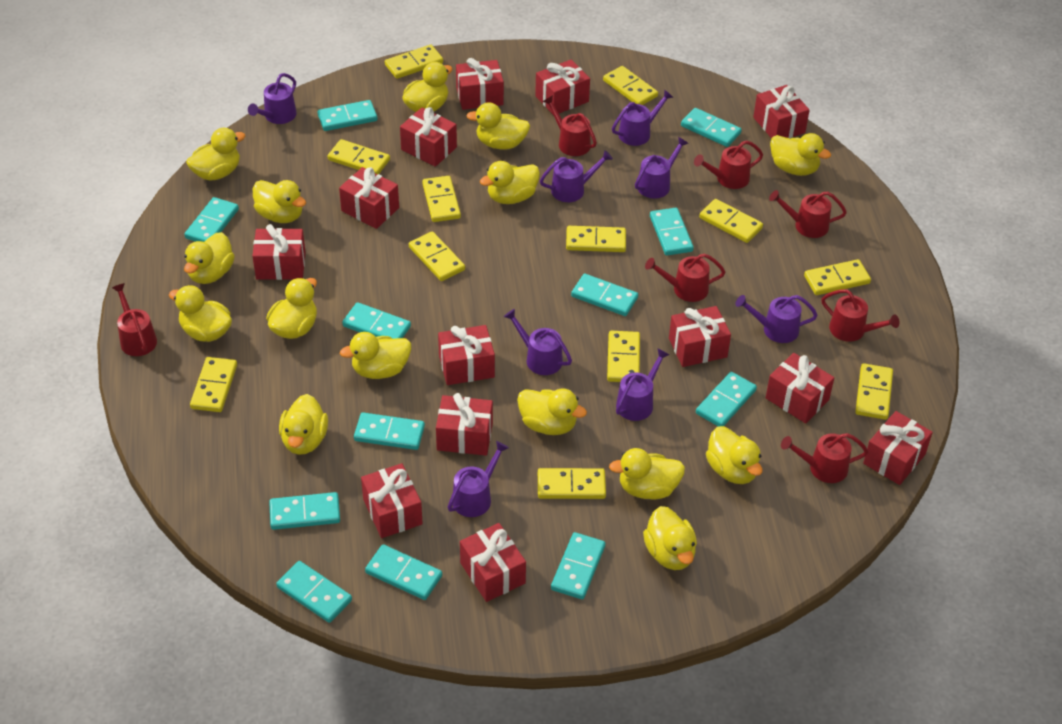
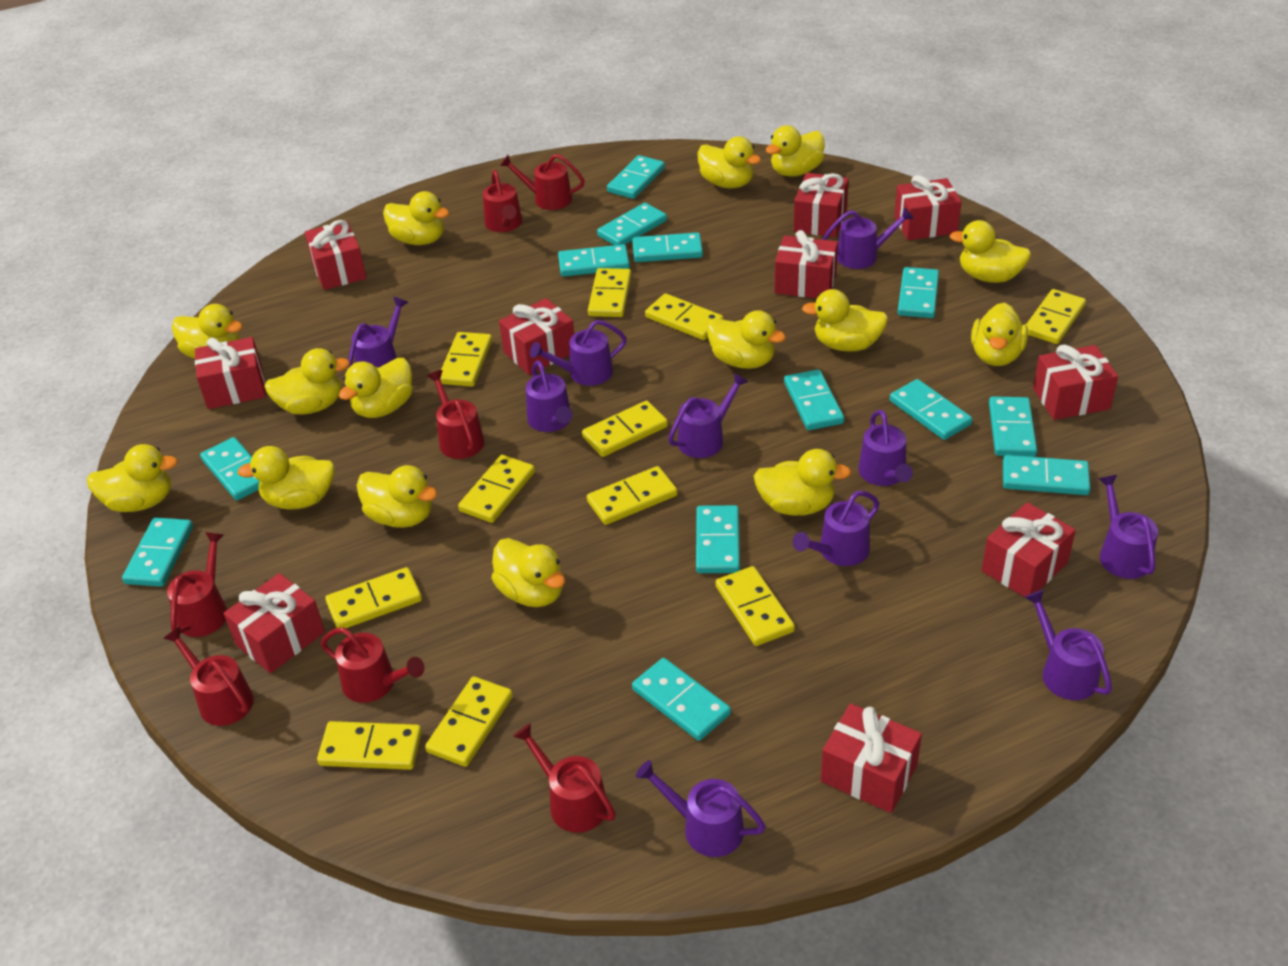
purple watering can: 8 -> 10
red gift: 13 -> 10
turquoise domino: 12 -> 13
yellow domino: 12 -> 11

